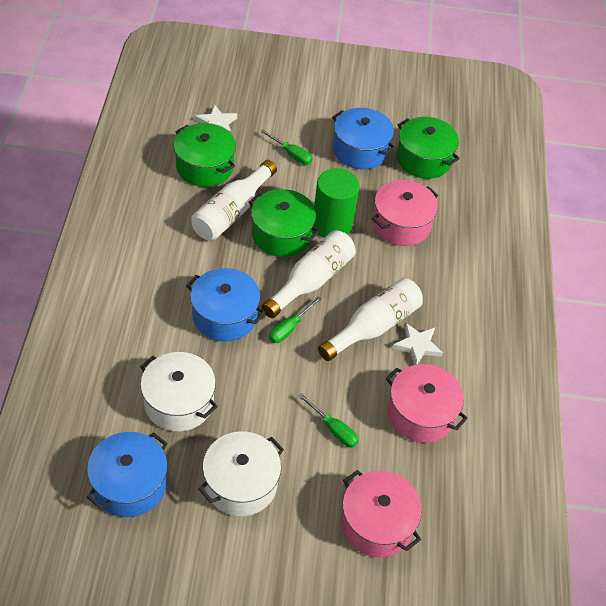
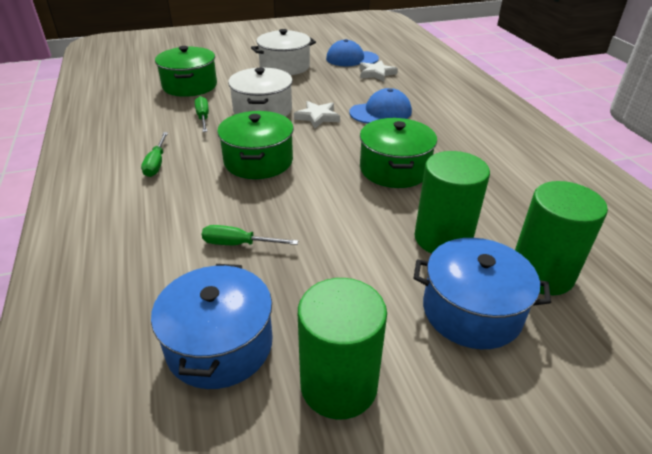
blue cap: 0 -> 2
blue pot: 3 -> 2
green cylinder: 1 -> 3
pink pot: 3 -> 0
white bottle: 3 -> 0

